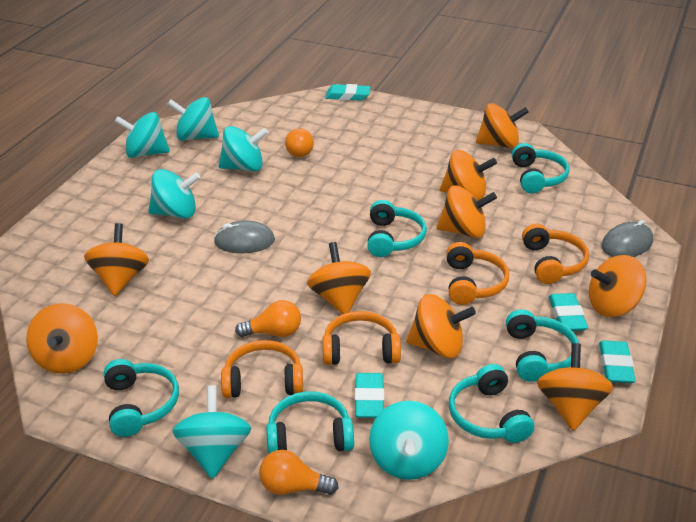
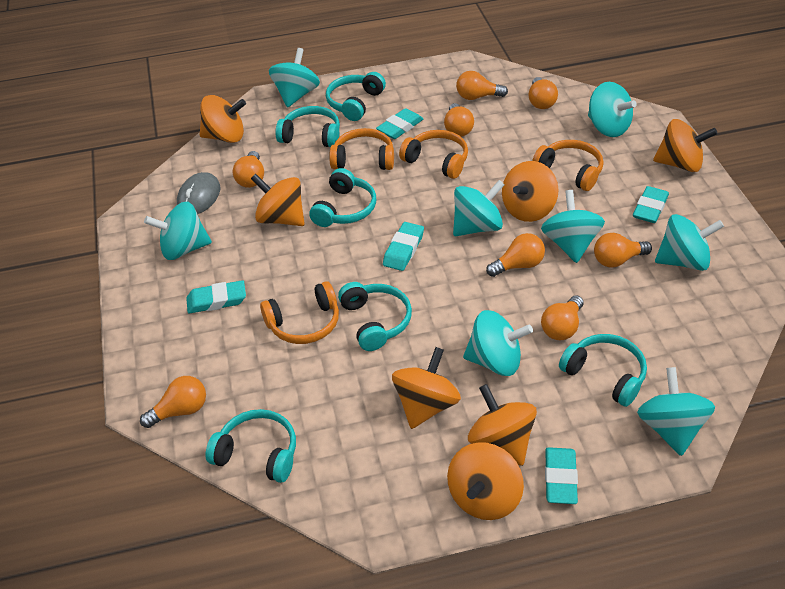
grey mouse: 2 -> 1
orange light bulb: 3 -> 8
orange spinning top: 9 -> 7
turquoise eraser: 4 -> 5
turquoise spinning top: 6 -> 8

